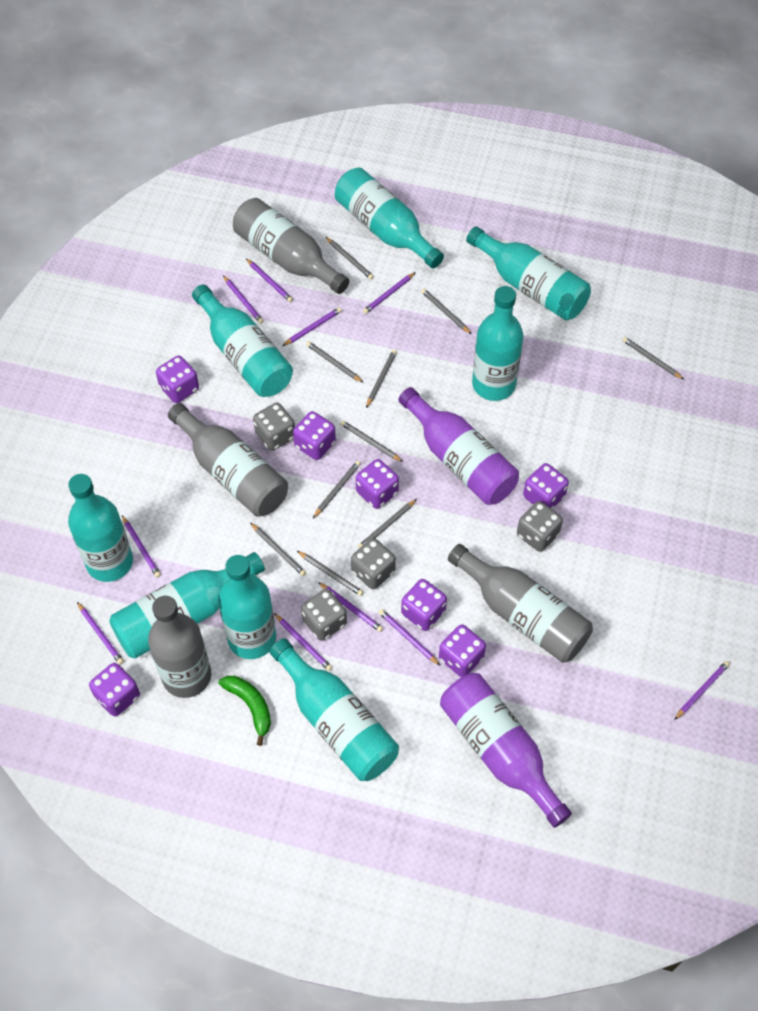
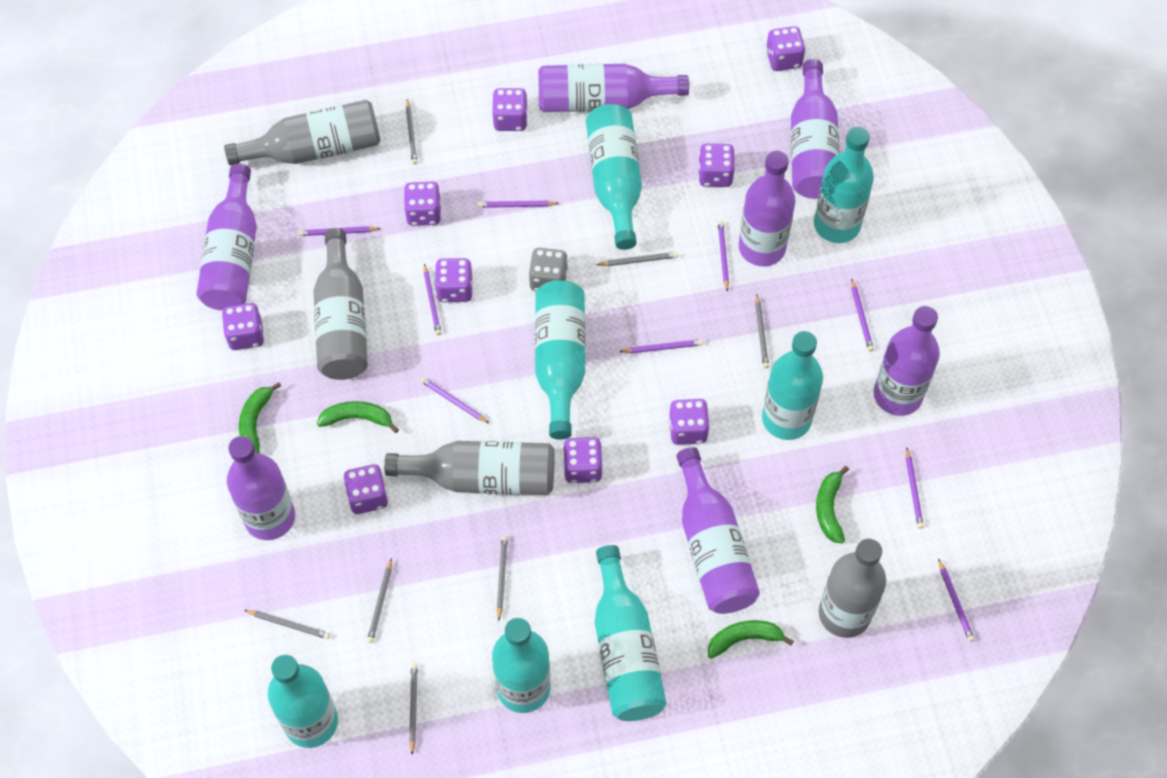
green banana: 1 -> 4
grey dice: 4 -> 1
grey pencil: 10 -> 7
purple bottle: 2 -> 7
purple dice: 7 -> 9
purple pencil: 10 -> 9
turquoise bottle: 8 -> 7

